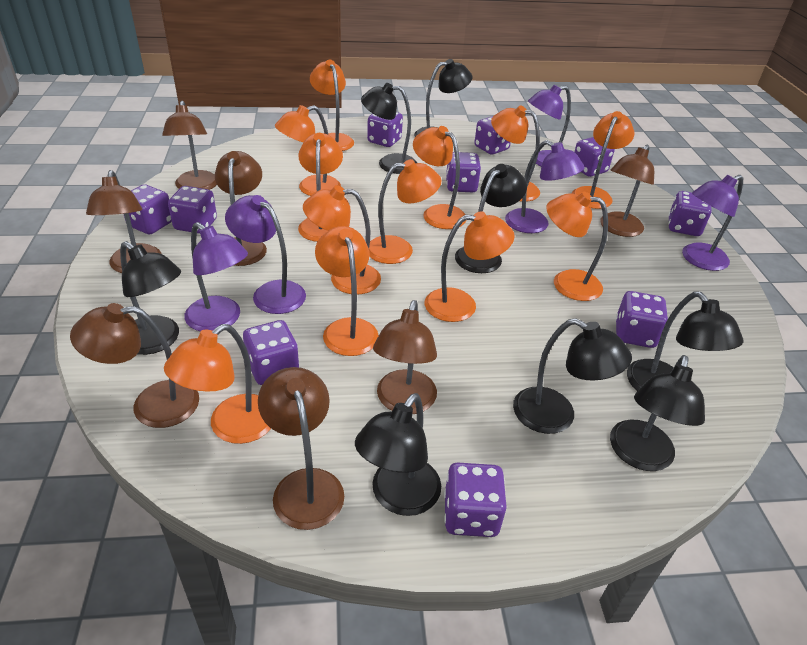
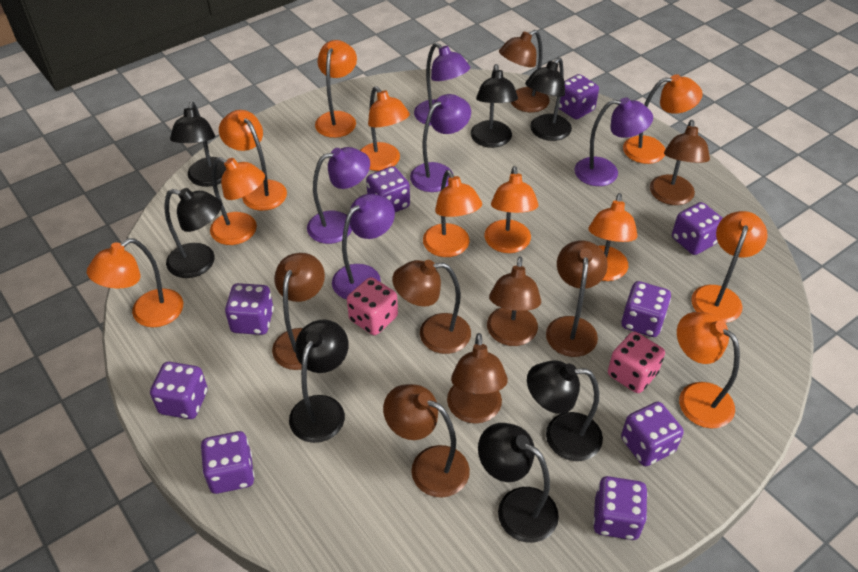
black lamp: 8 -> 7
brown lamp: 7 -> 8
orange lamp: 12 -> 11
pink dice: 0 -> 2
purple dice: 10 -> 9

